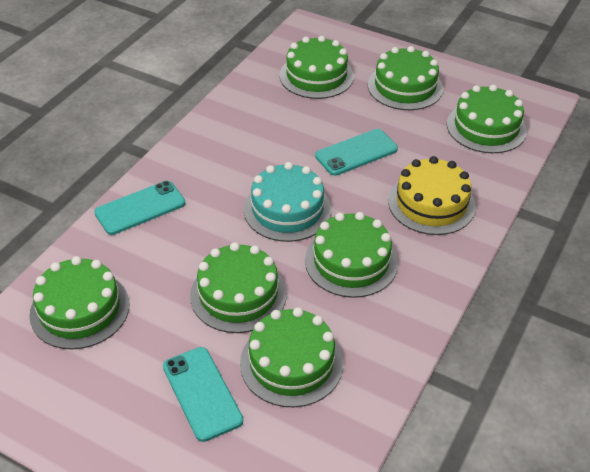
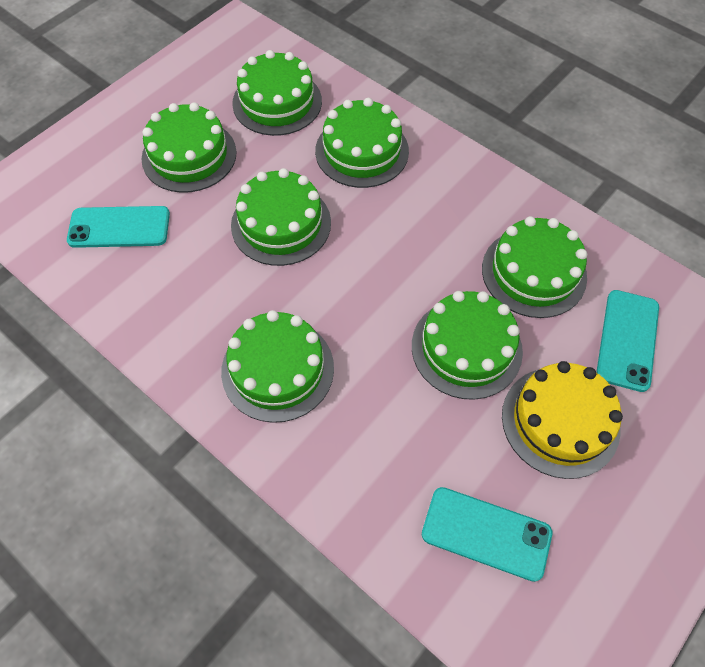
turquoise cake: 1 -> 0

